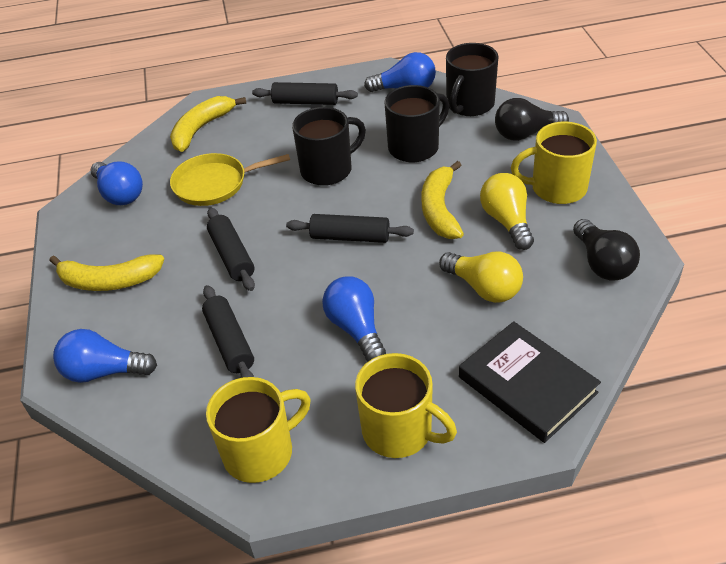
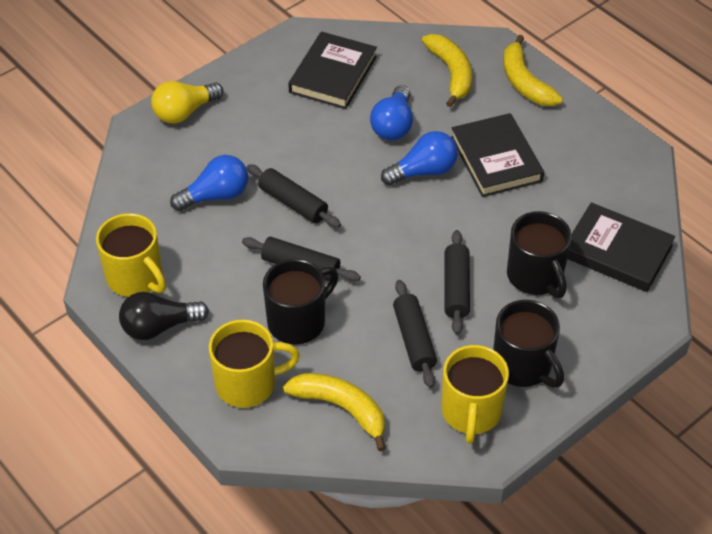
black book: 1 -> 3
black light bulb: 2 -> 1
blue light bulb: 4 -> 3
yellow light bulb: 2 -> 1
yellow pan: 1 -> 0

